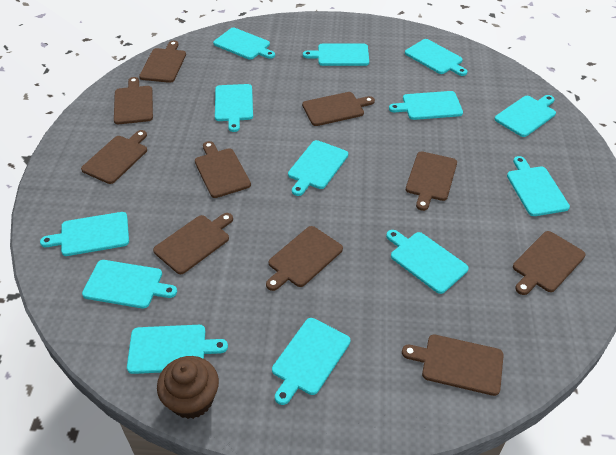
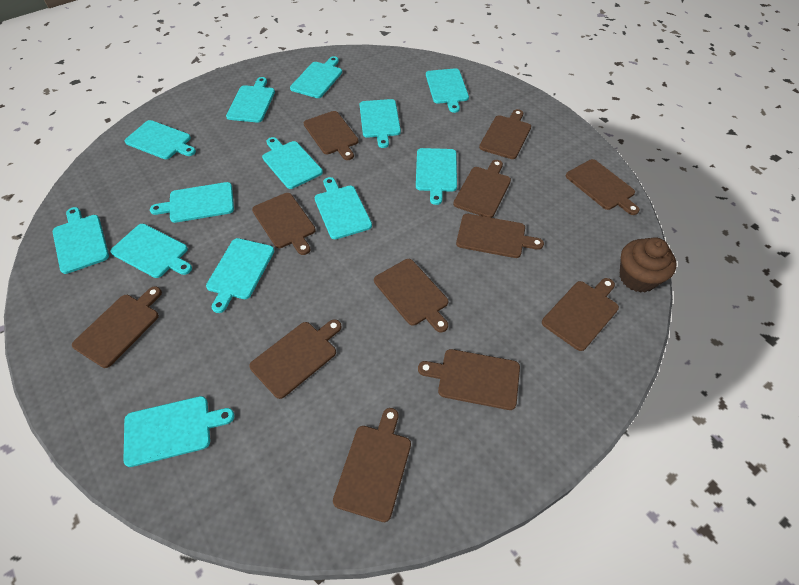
brown cutting board: 10 -> 12

